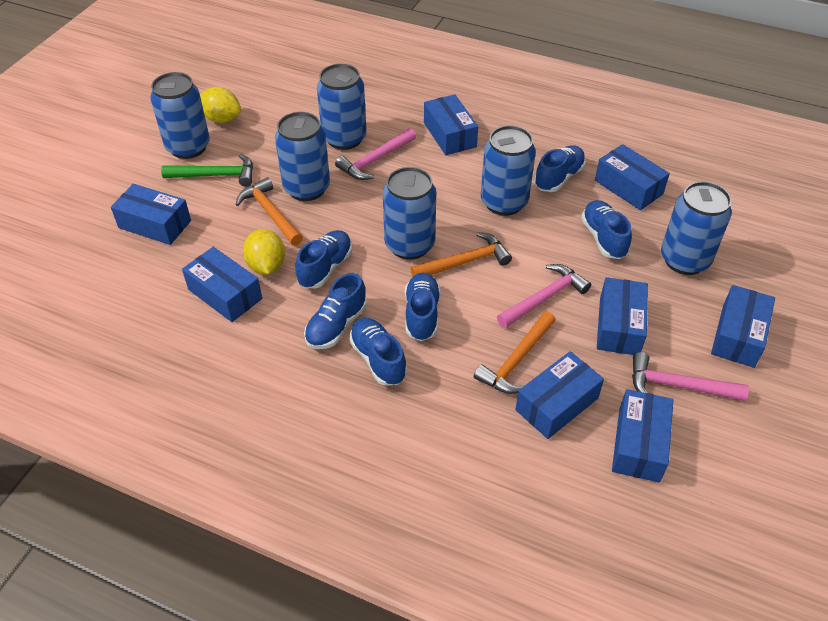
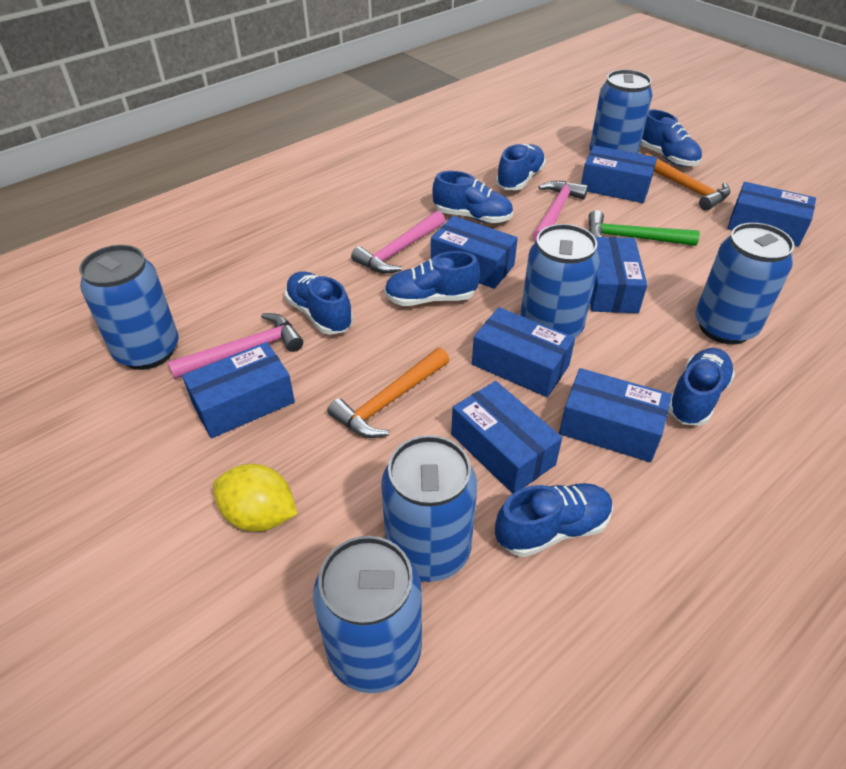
blue shoe: 6 -> 7
orange hammer: 3 -> 2
yellow lemon: 2 -> 1

